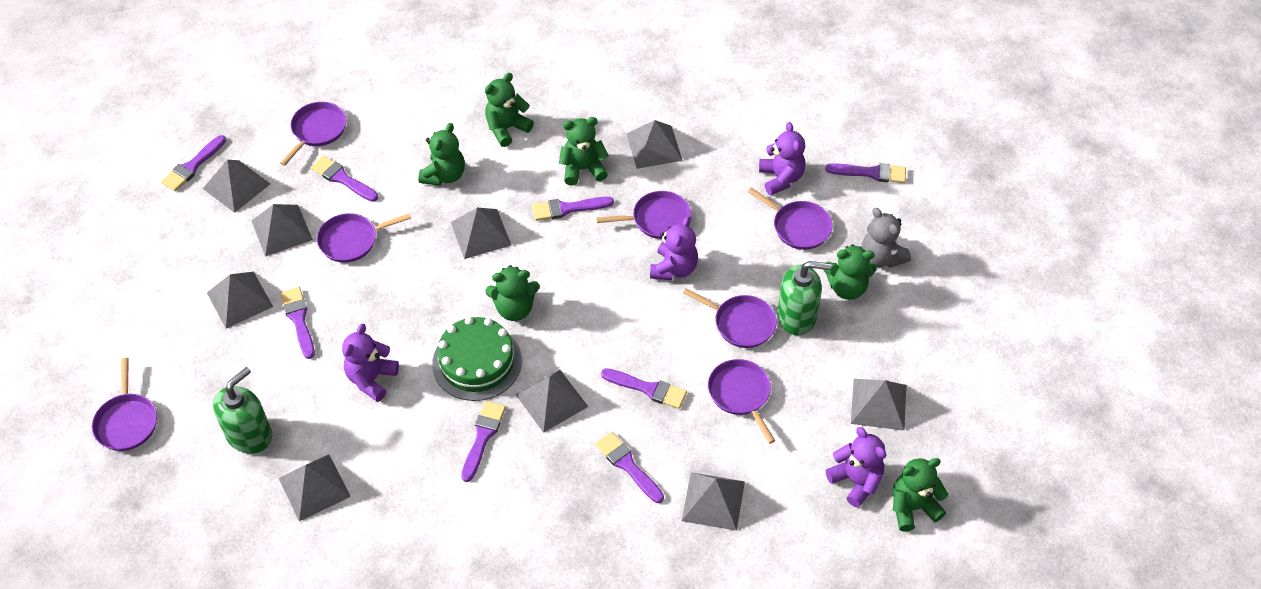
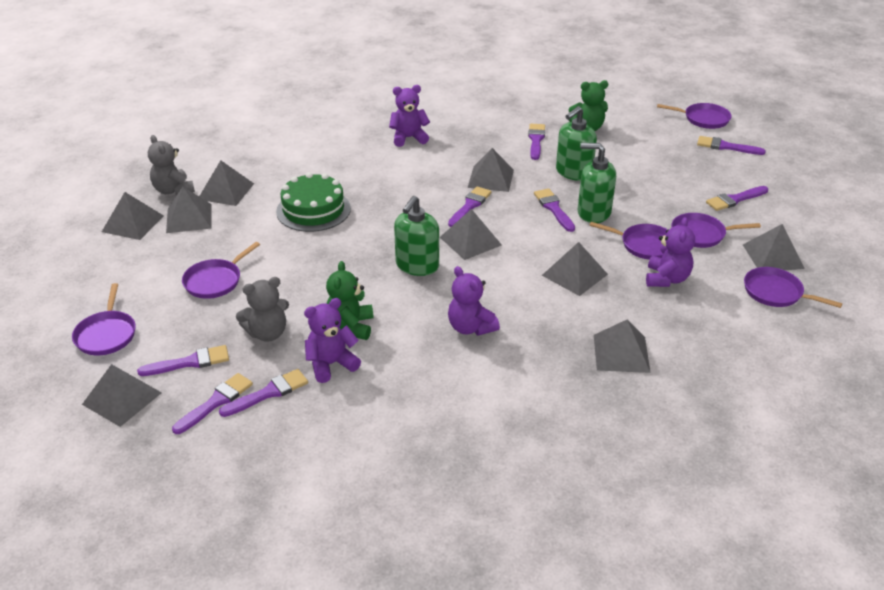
green soap dispenser: 2 -> 3
green teddy bear: 6 -> 2
grey teddy bear: 1 -> 2
purple pan: 7 -> 6

